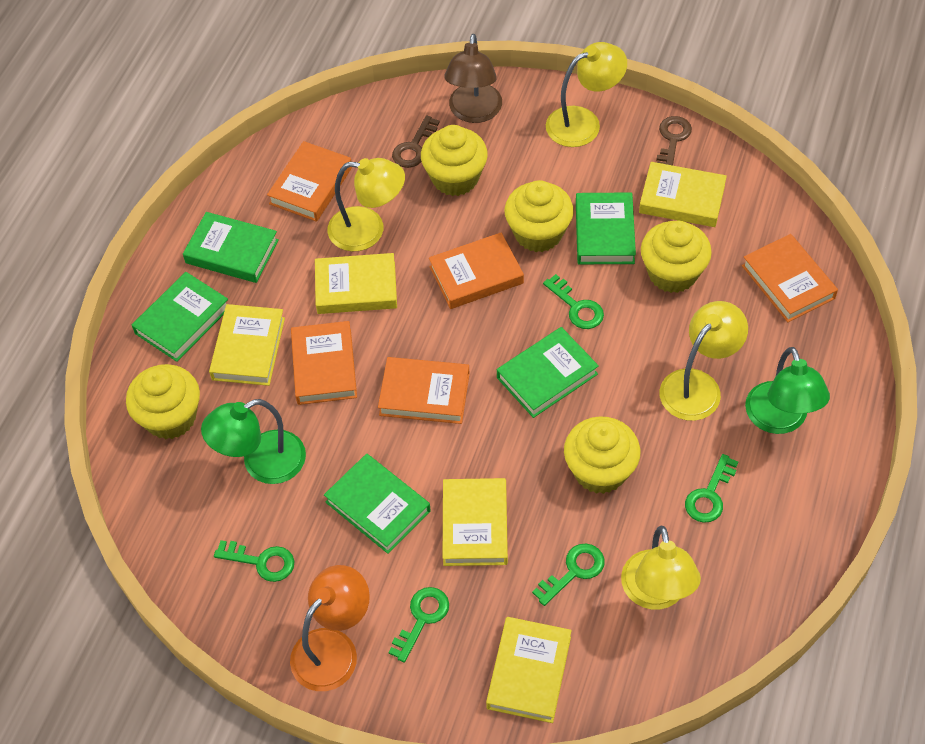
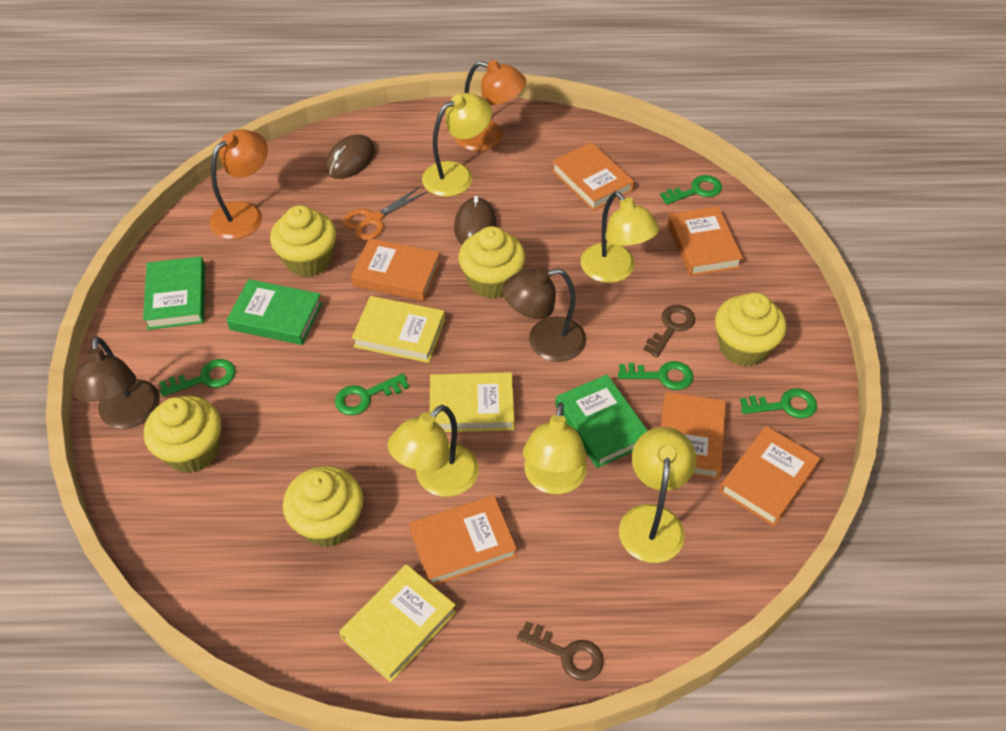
brown lamp: 1 -> 2
brown mouse: 0 -> 2
green book: 5 -> 3
green lamp: 2 -> 0
orange book: 5 -> 6
orange lamp: 1 -> 2
orange scissors: 0 -> 1
yellow book: 5 -> 3
yellow lamp: 4 -> 5

